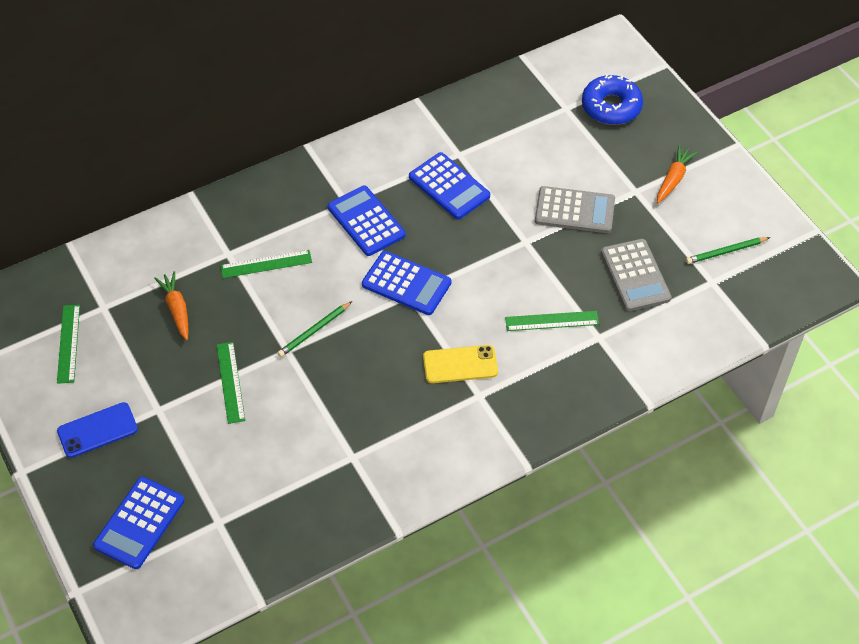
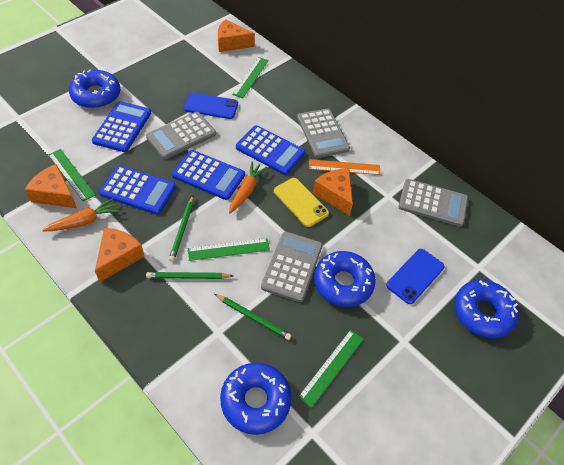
blue donut: 1 -> 4
blue phone: 1 -> 2
green pencil: 2 -> 3
grey calculator: 2 -> 4
orange cheese: 0 -> 4
orange ruler: 0 -> 1

